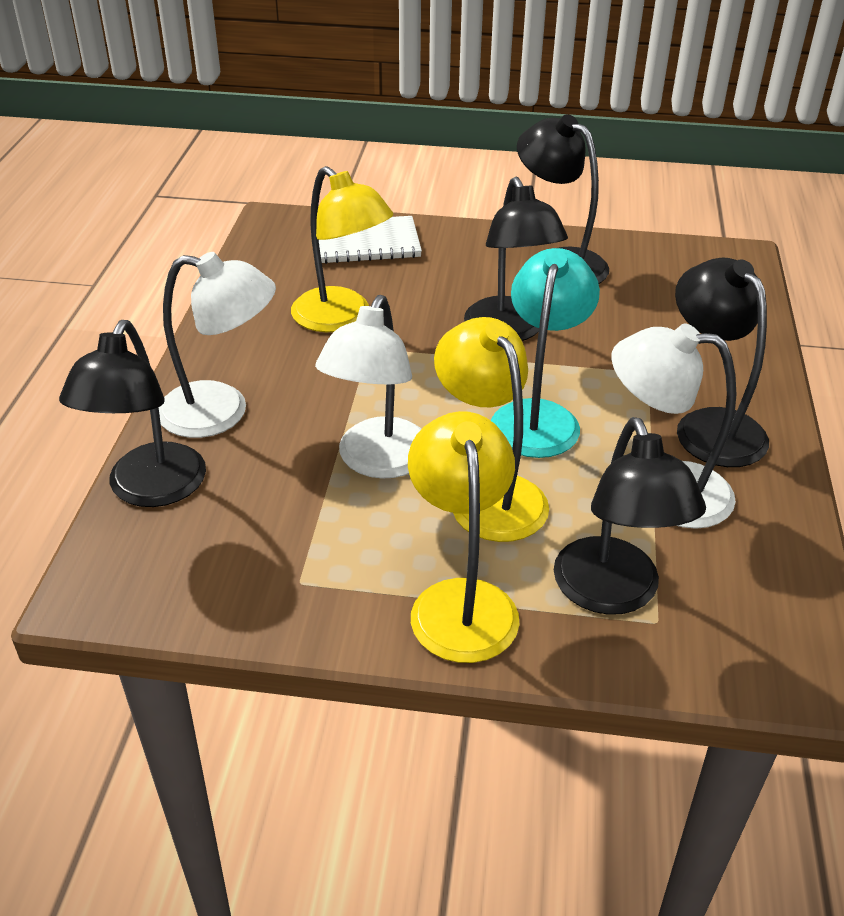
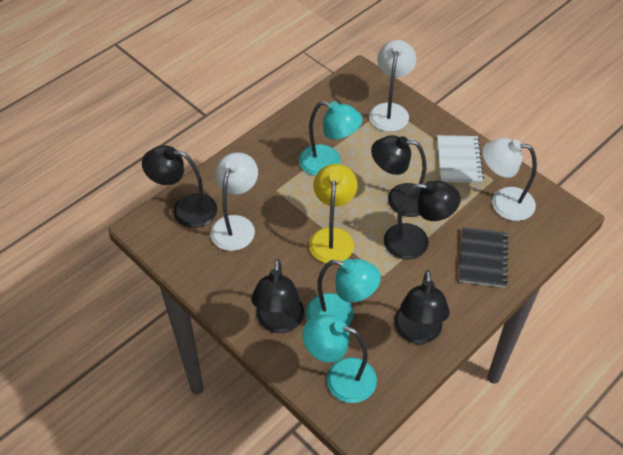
black notebook: 0 -> 1
turquoise lamp: 1 -> 3
yellow lamp: 3 -> 1

